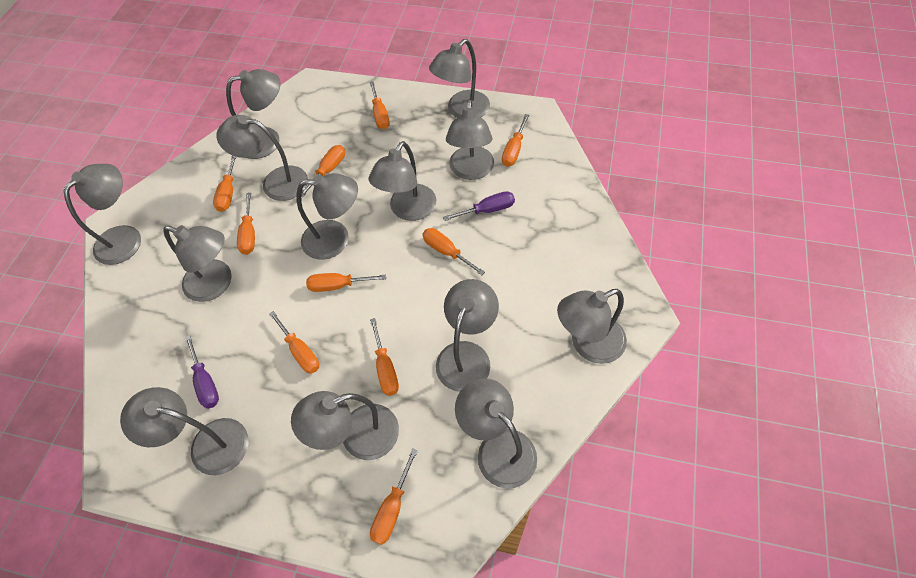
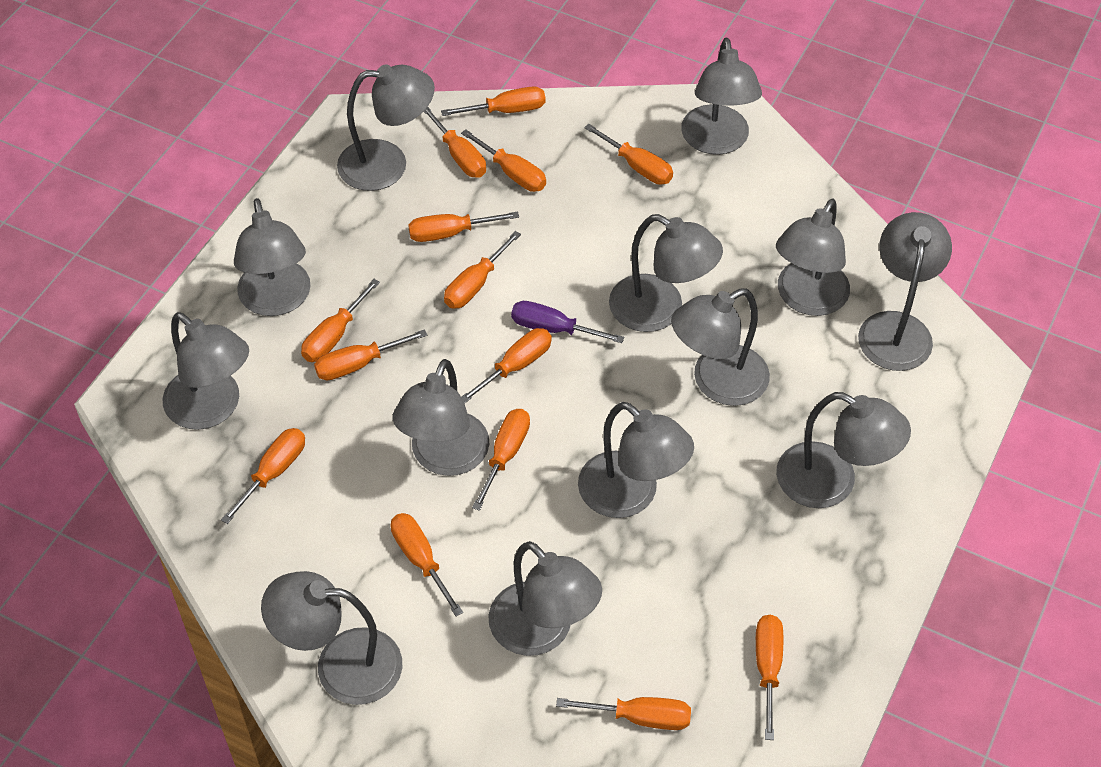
orange screwdriver: 10 -> 14
purple screwdriver: 2 -> 1

